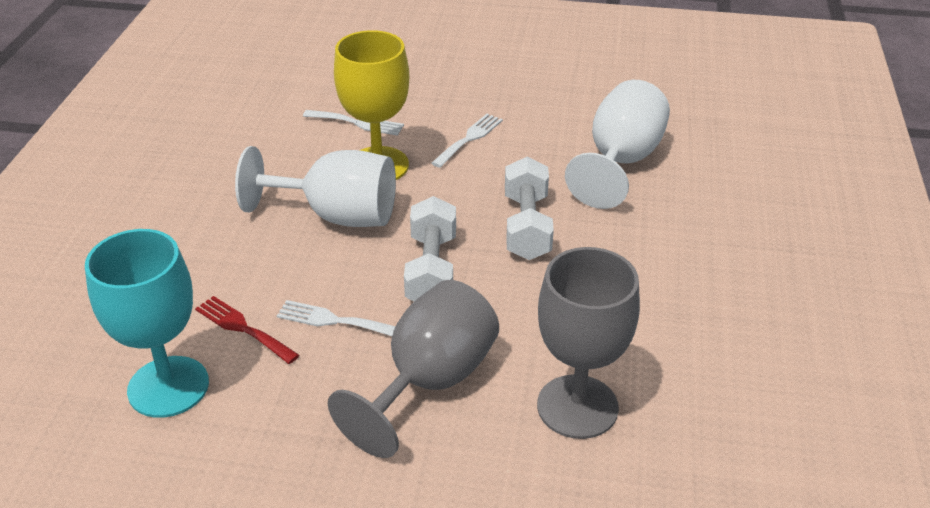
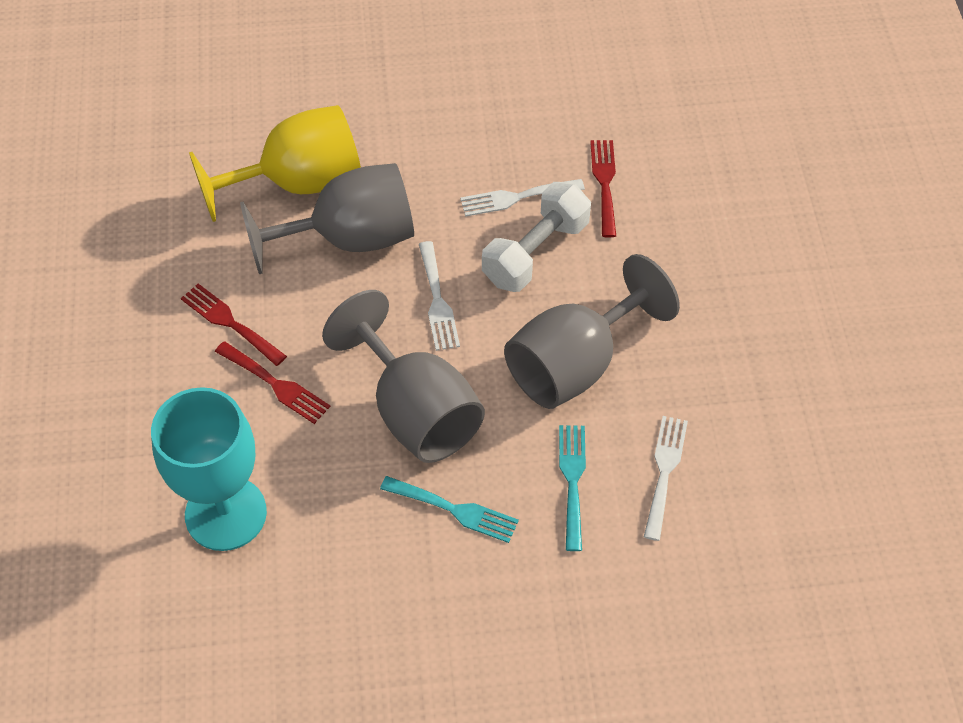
grey goblet: 2 -> 3
red fork: 1 -> 3
turquoise fork: 0 -> 2
white dumbbell: 2 -> 1
white goblet: 2 -> 0

